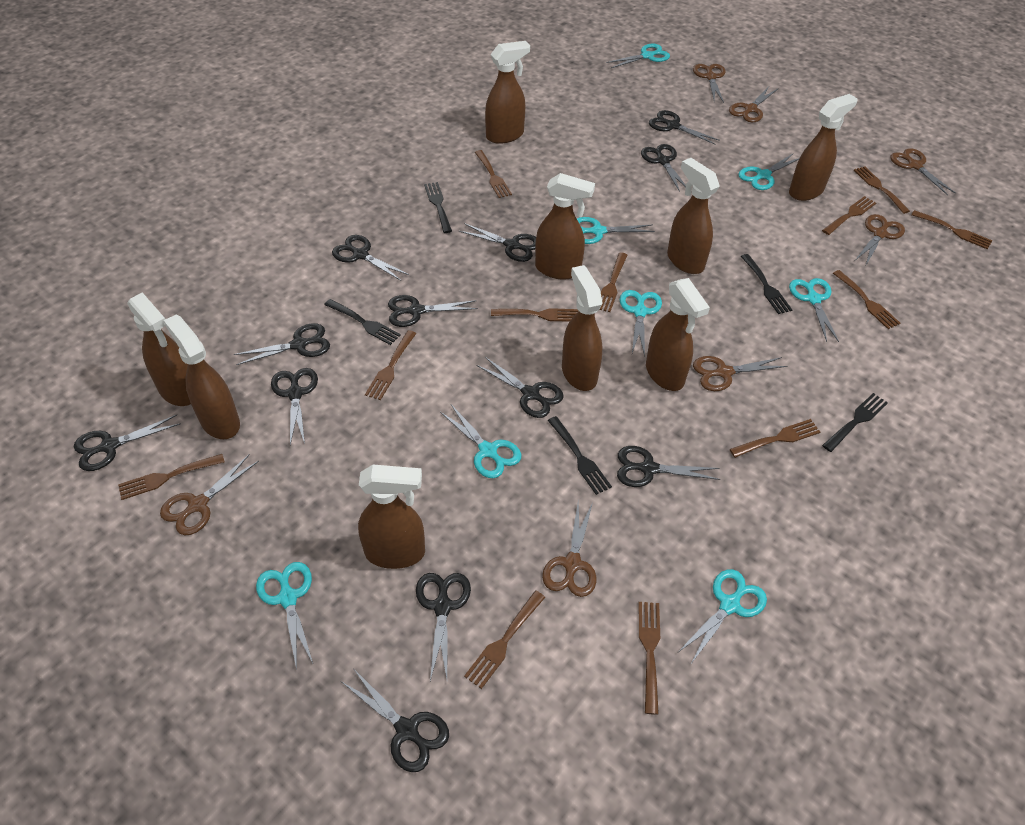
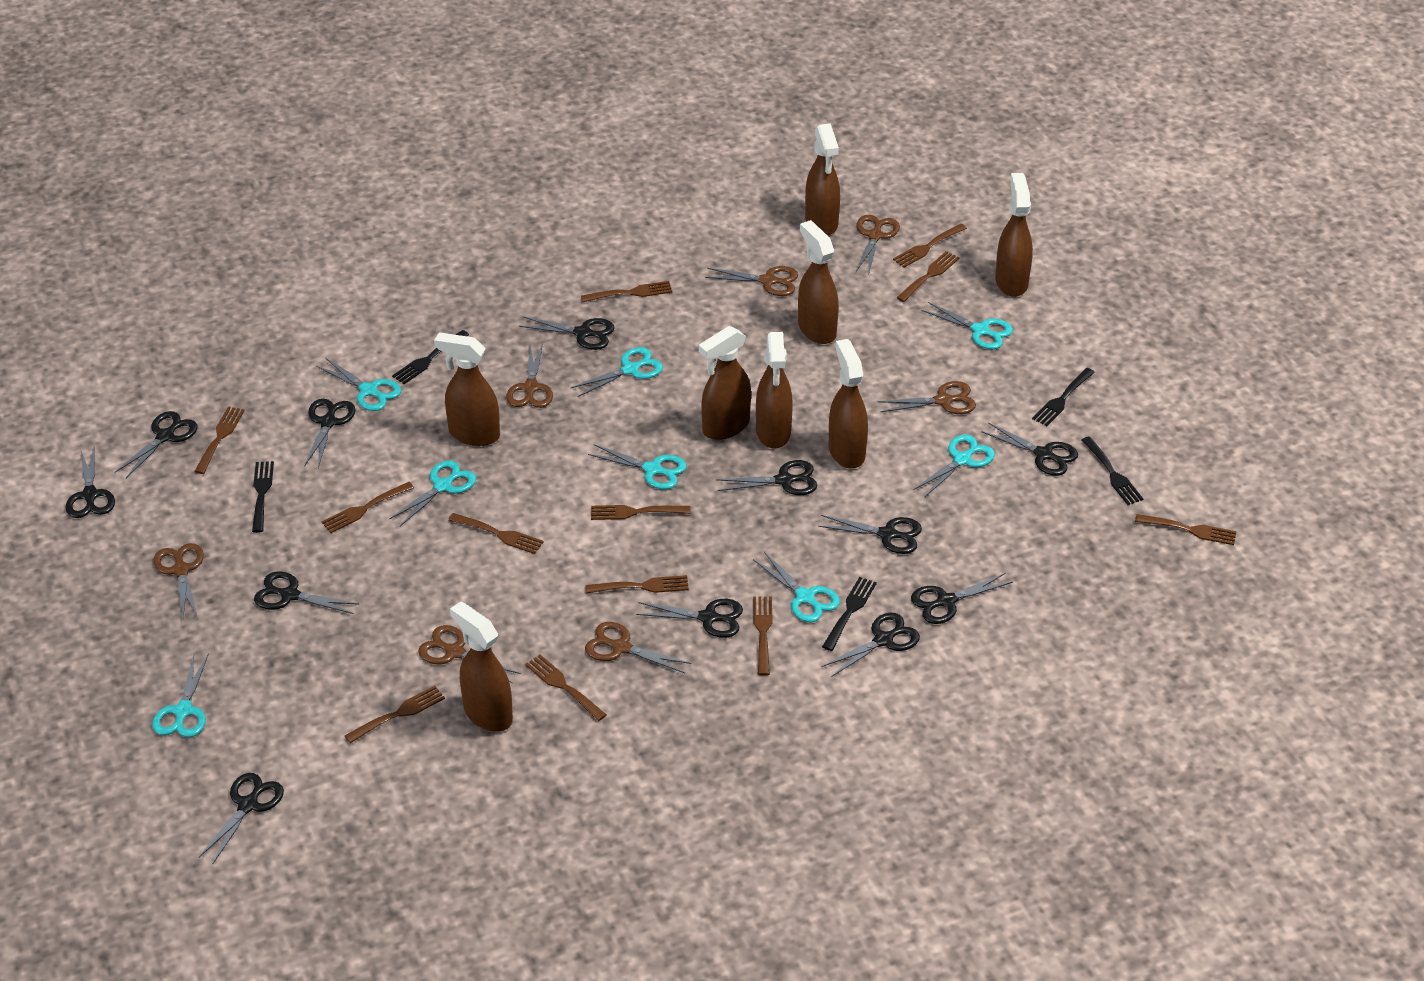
brown spray bottle: 9 -> 8

